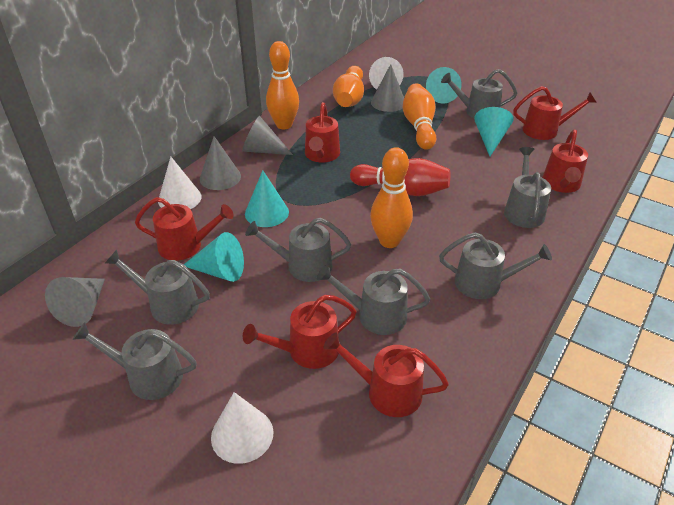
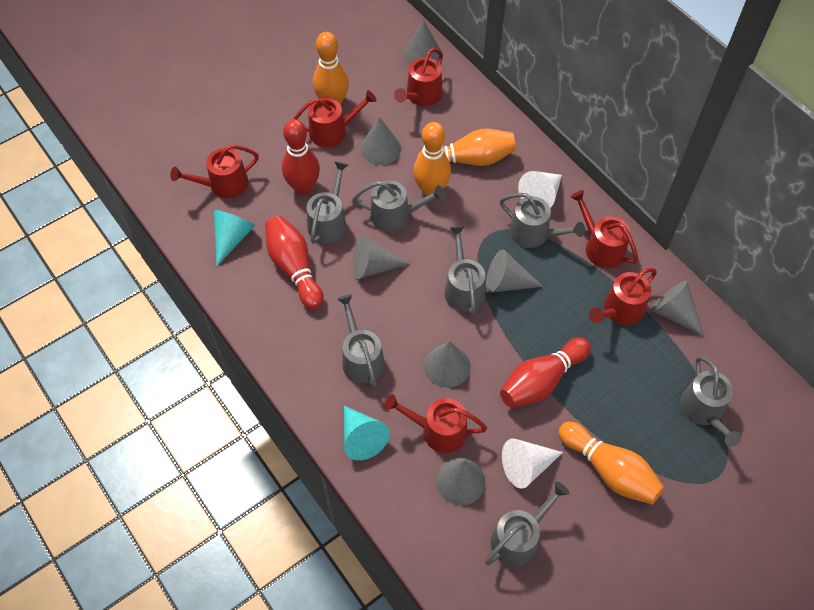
grey cone: 4 -> 7
red bowling pin: 1 -> 3
turquoise cone: 4 -> 2
white cone: 3 -> 2

